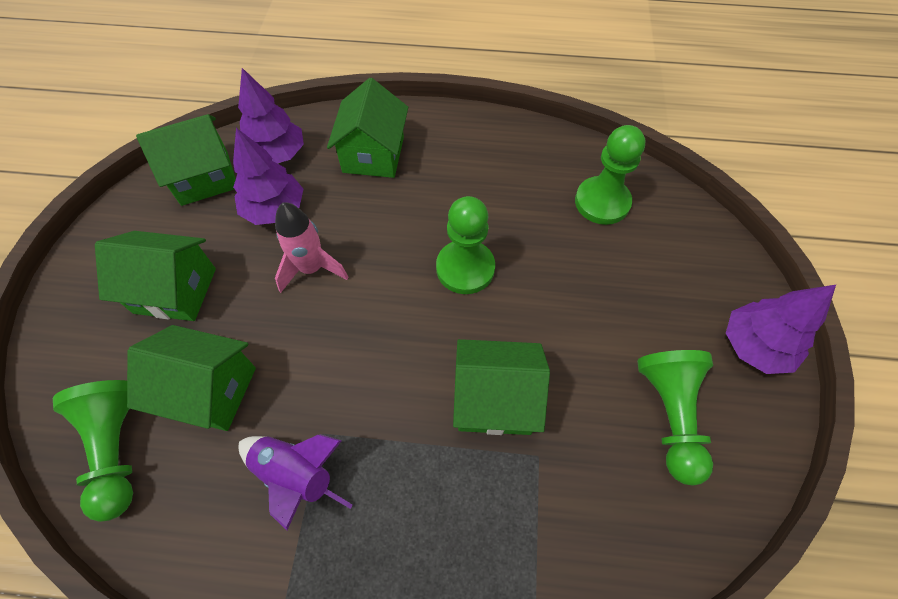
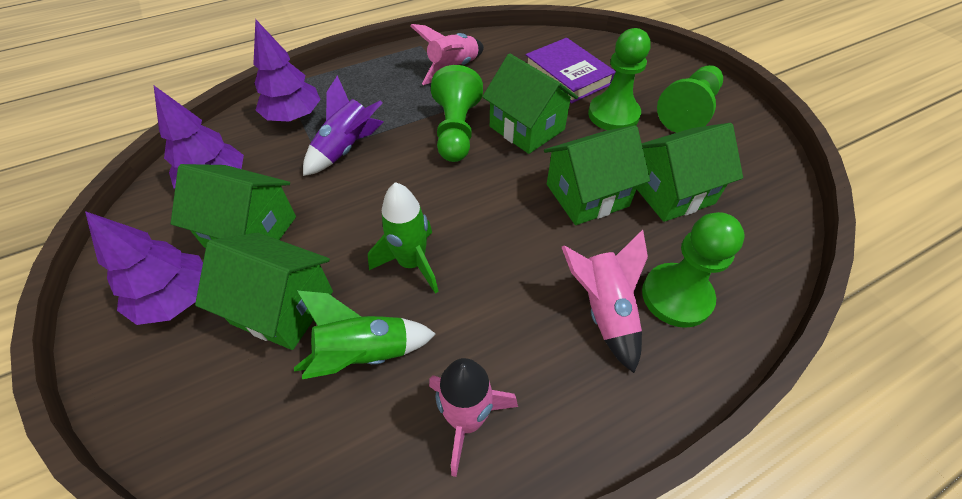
green rocket: 0 -> 2
pink rocket: 1 -> 3
purple book: 0 -> 1

